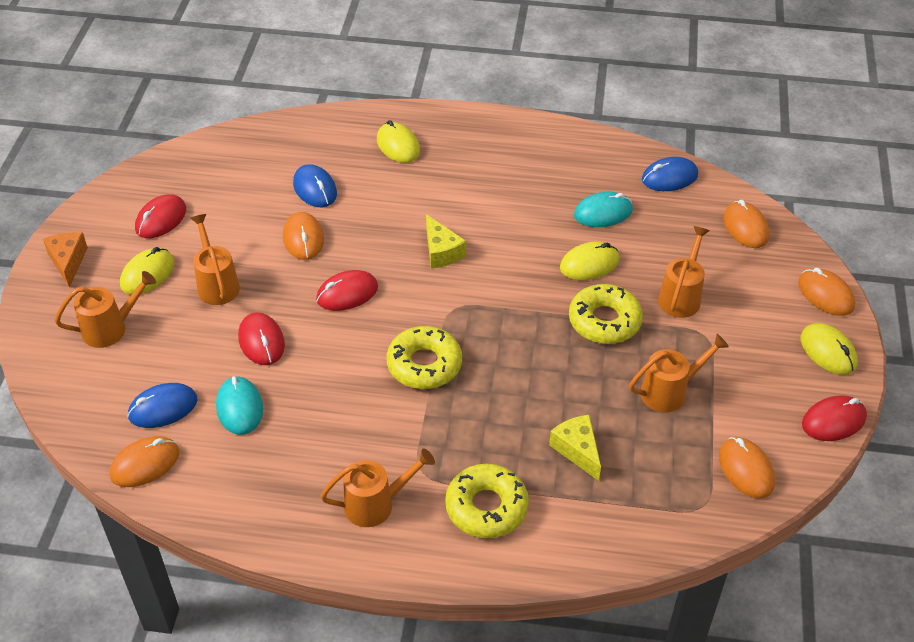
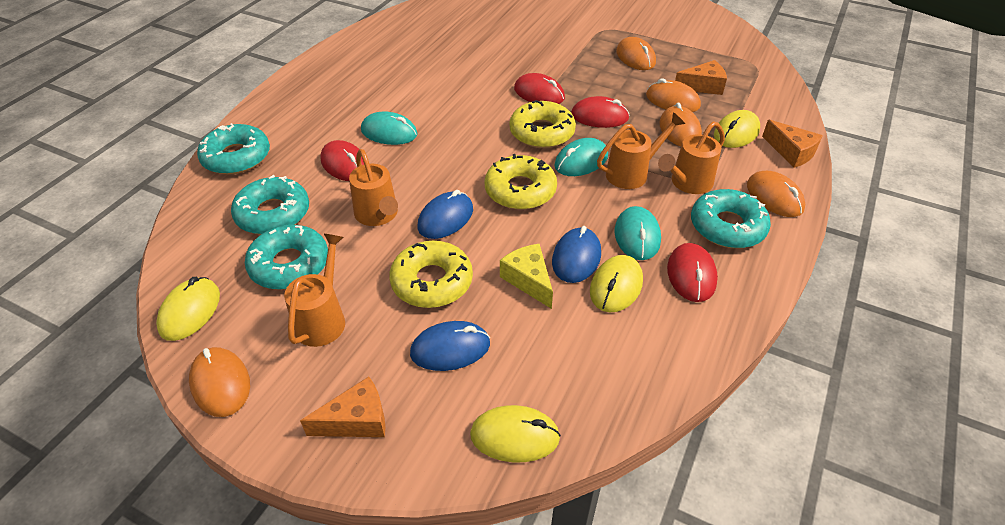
orange cheese: 1 -> 3
orange watering can: 5 -> 4
turquoise donut: 0 -> 4
turquoise mouse: 2 -> 3
yellow cheese: 2 -> 1

